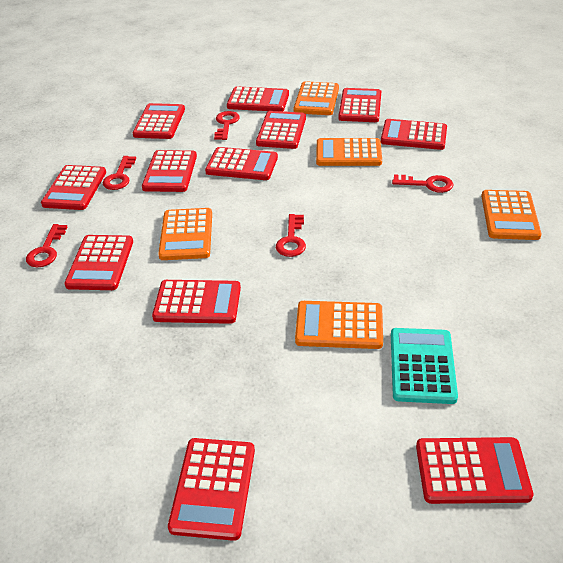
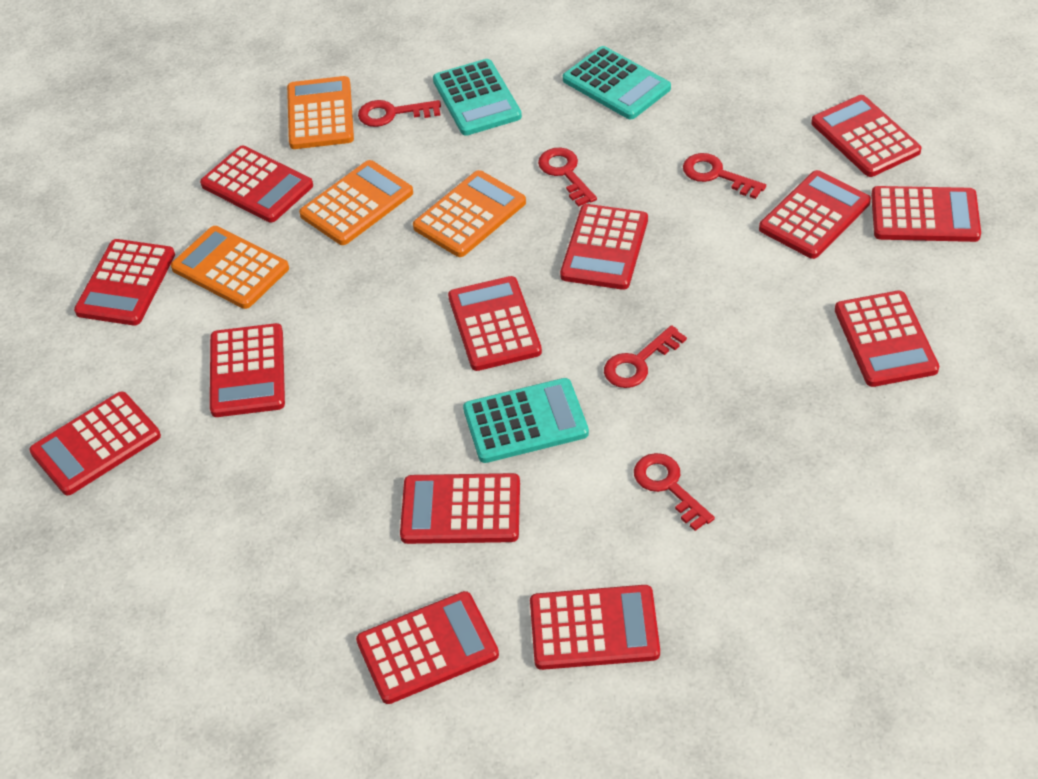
orange calculator: 5 -> 4
red calculator: 12 -> 13
turquoise calculator: 1 -> 3

